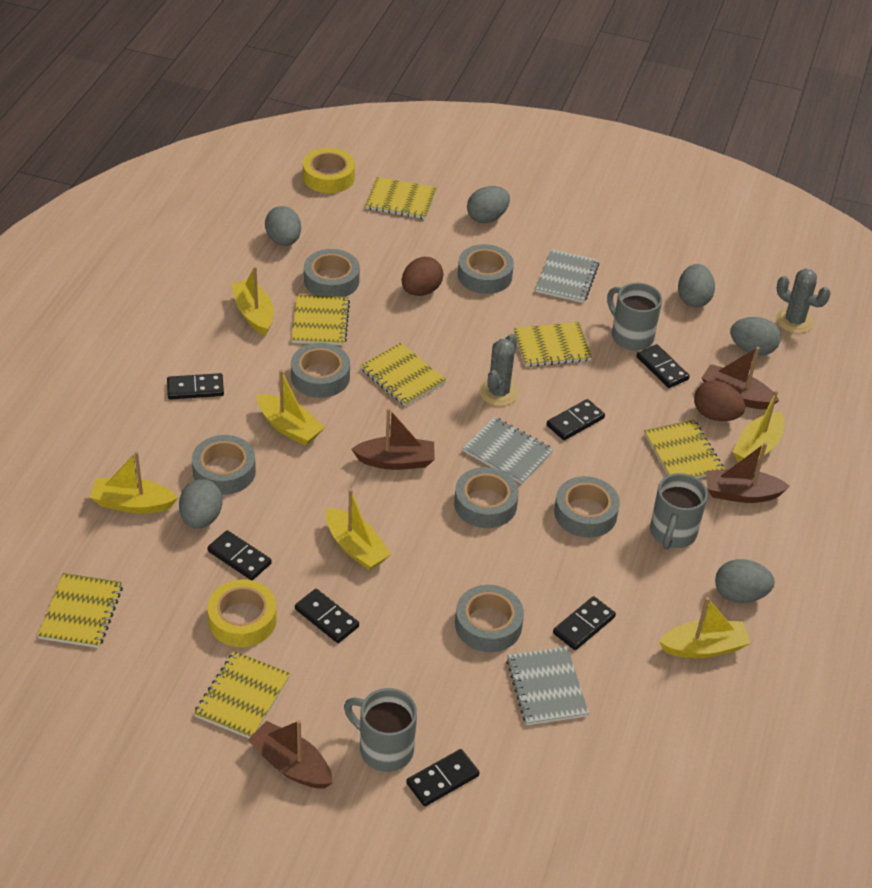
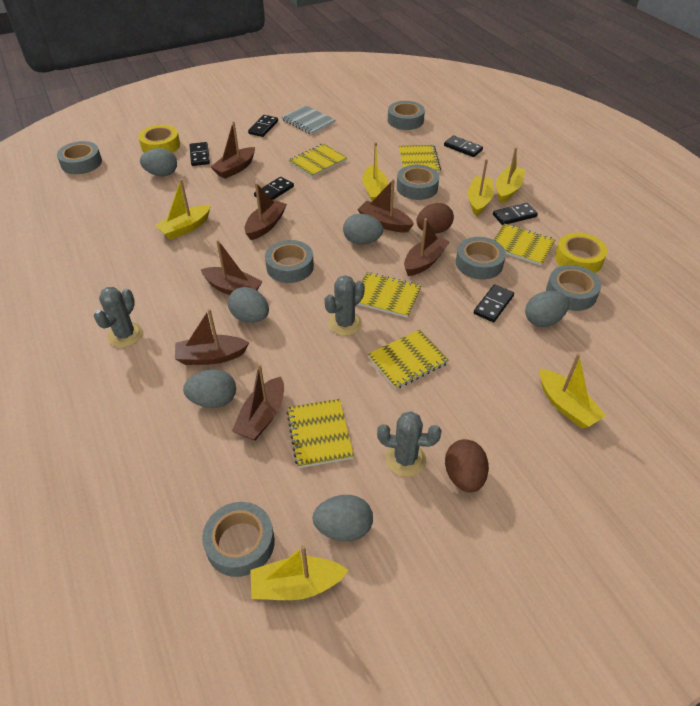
black domino: 7 -> 6
brown boat: 4 -> 7
grey cactus: 2 -> 3
grey mug: 3 -> 0
grey notebook: 3 -> 1
yellow notebook: 7 -> 6

